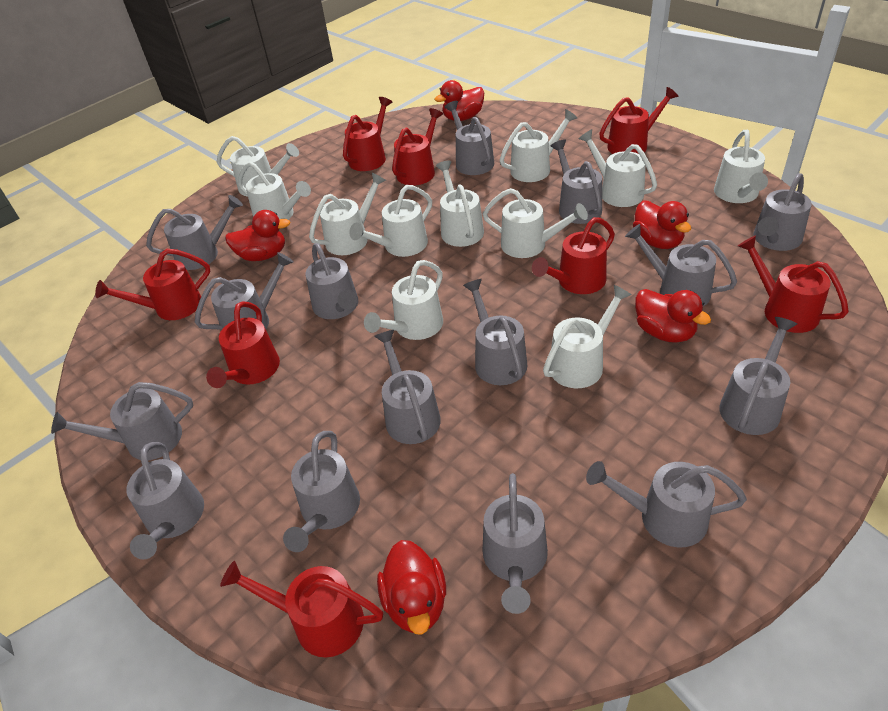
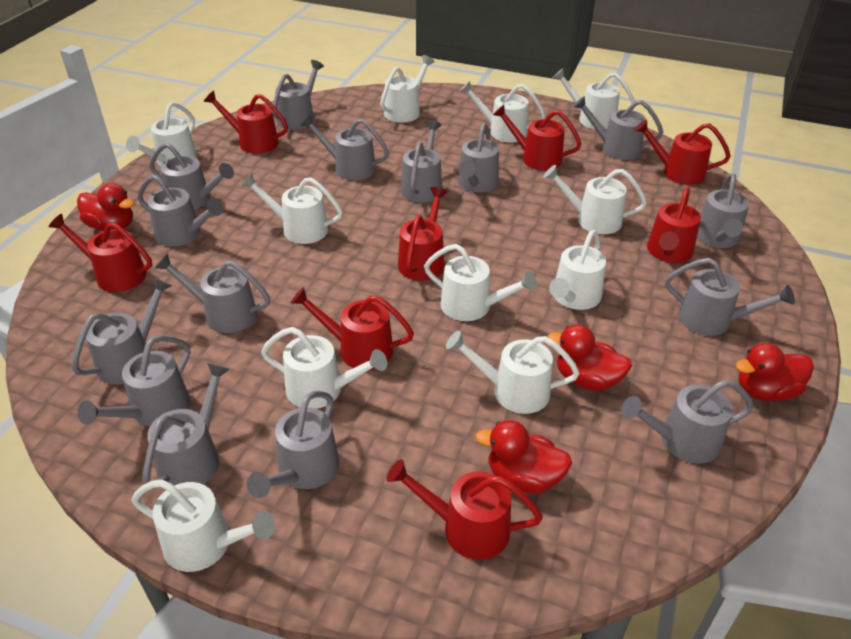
red duck: 5 -> 4

